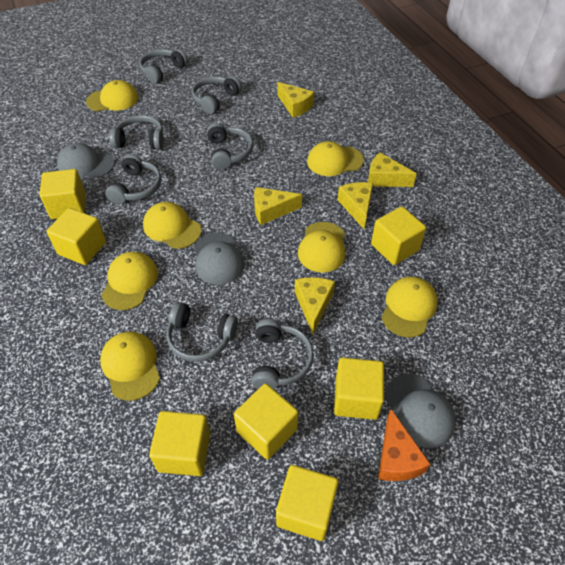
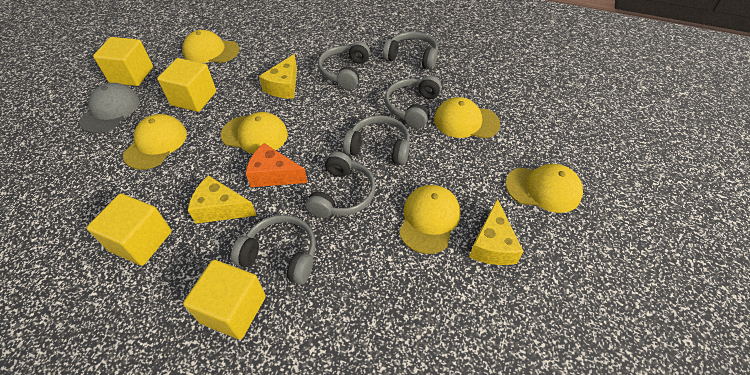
grey cap: 3 -> 1
grey headphones: 7 -> 6
yellow cap: 7 -> 6
yellow cheese: 5 -> 3
yellow cube: 7 -> 4

